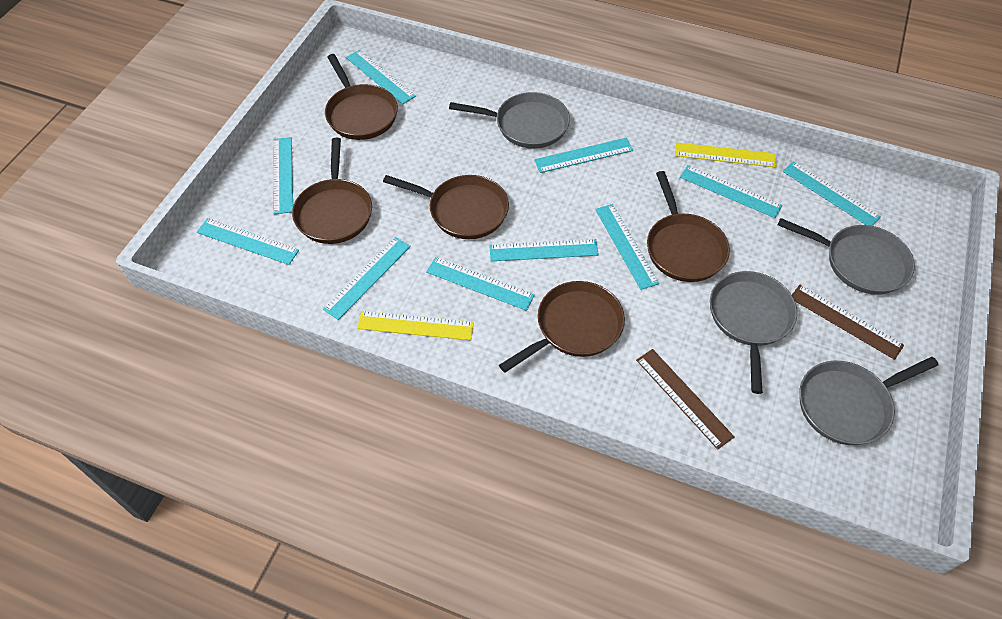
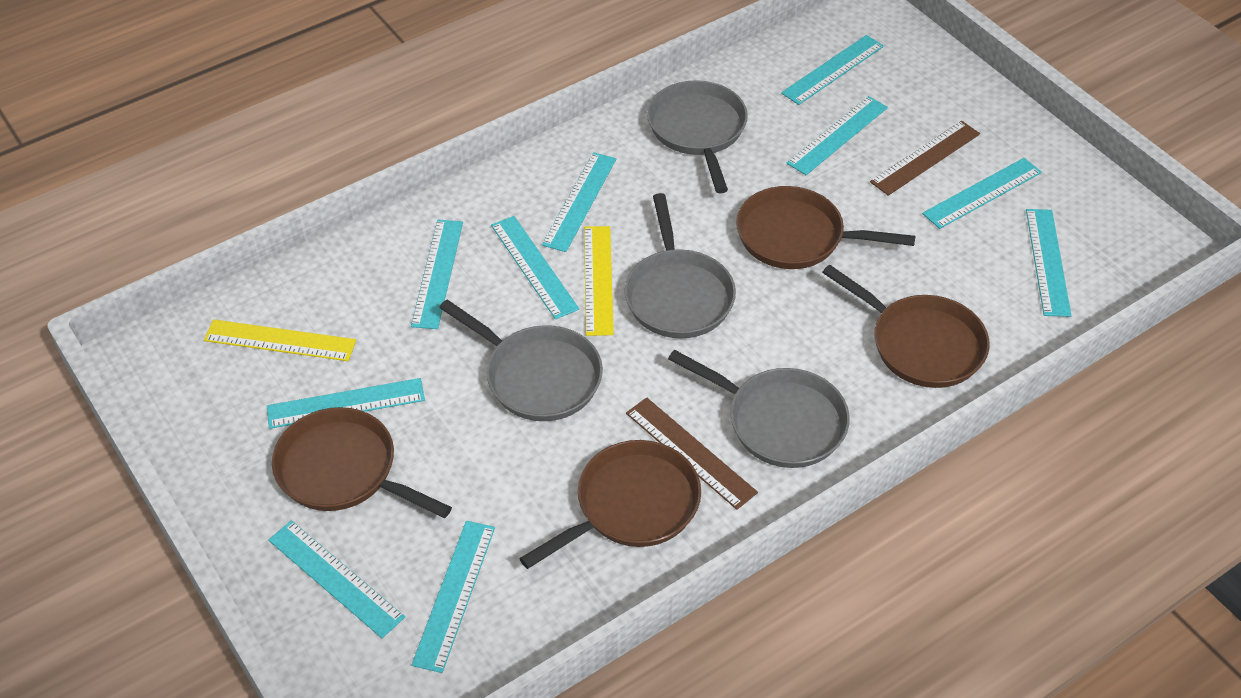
brown pan: 5 -> 4

